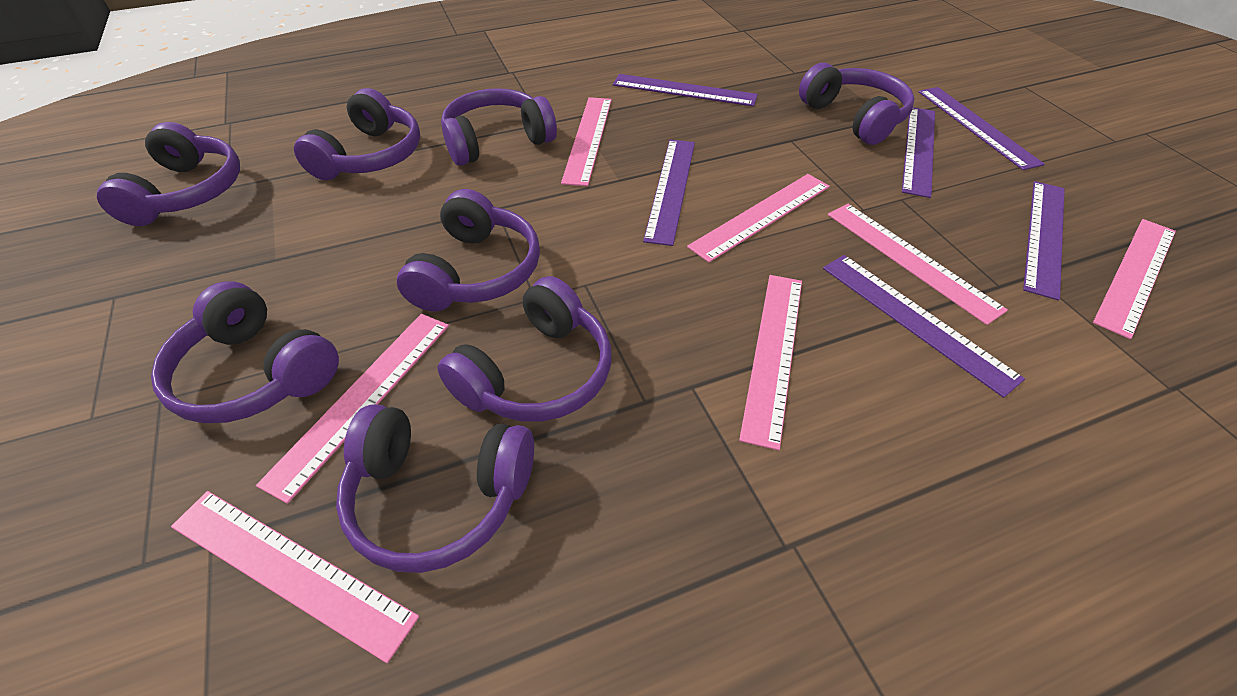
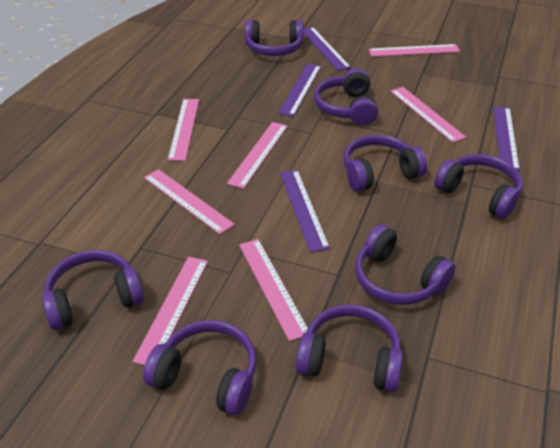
purple ruler: 6 -> 4

